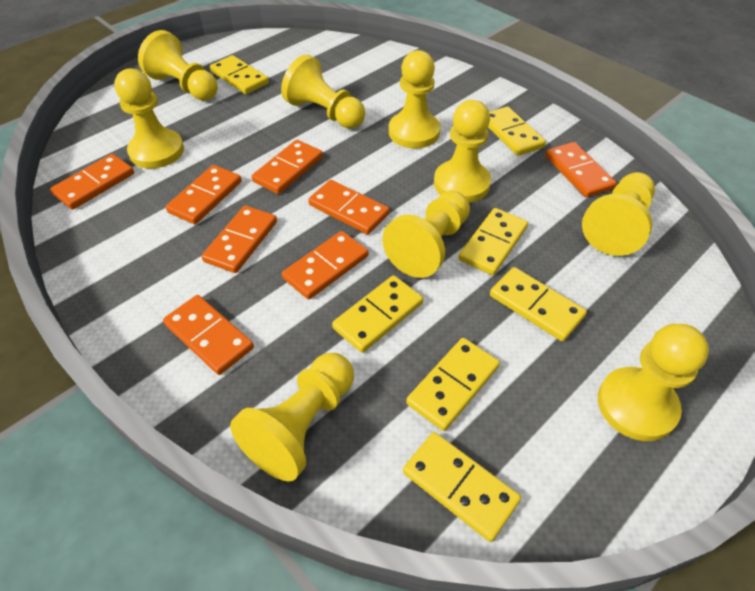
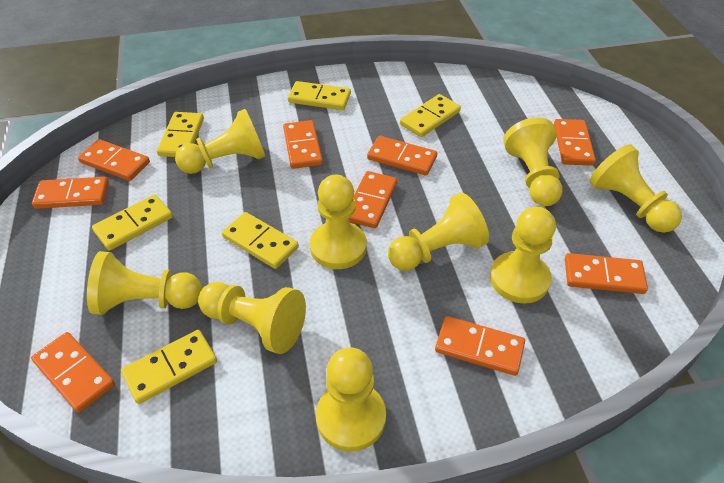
orange domino: 8 -> 9
yellow domino: 7 -> 6

